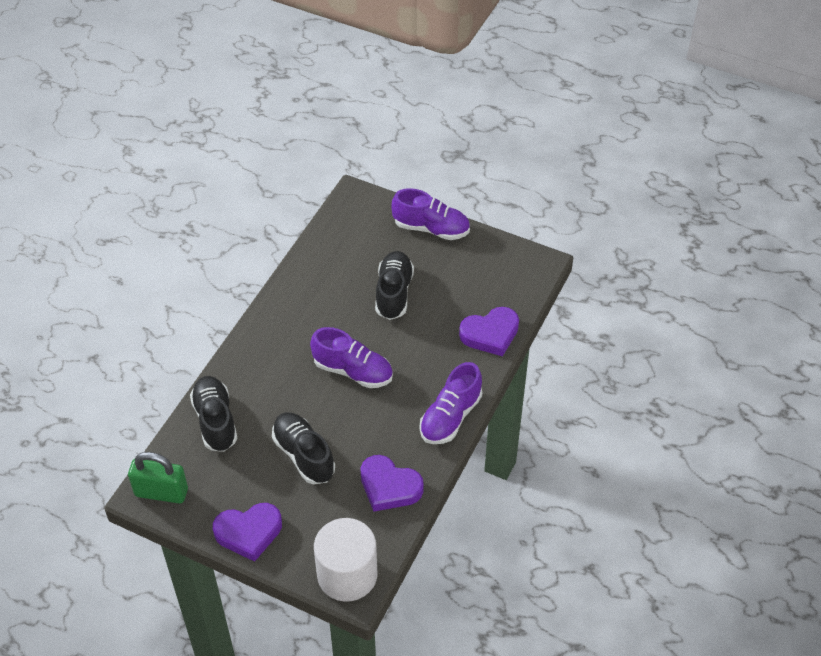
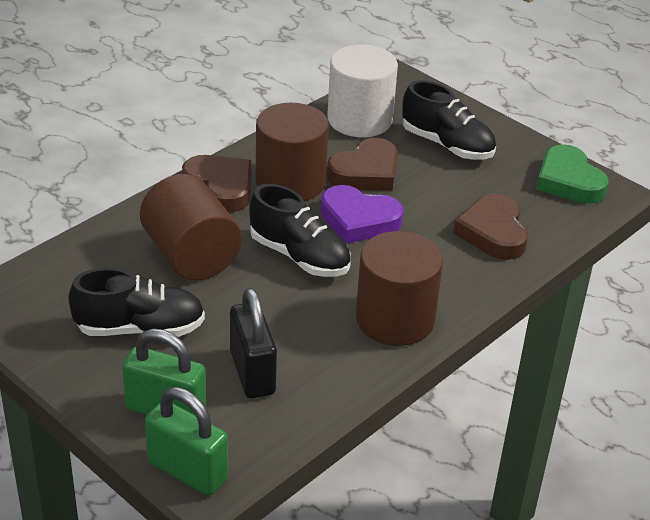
black padlock: 0 -> 1
brown cylinder: 0 -> 3
brown heart: 0 -> 3
green heart: 0 -> 1
green padlock: 1 -> 2
purple heart: 3 -> 1
purple shoe: 3 -> 0

